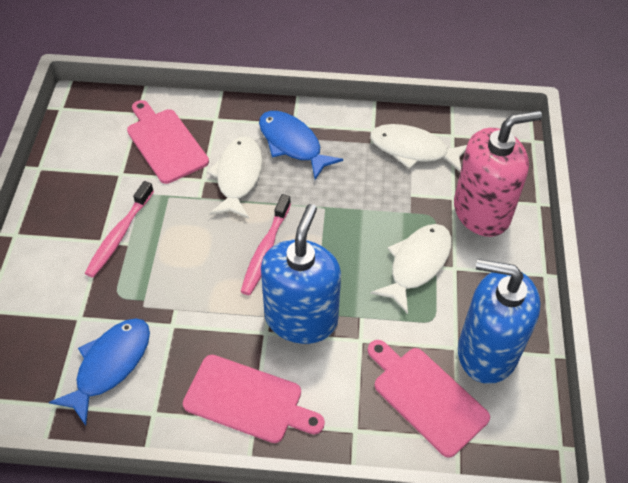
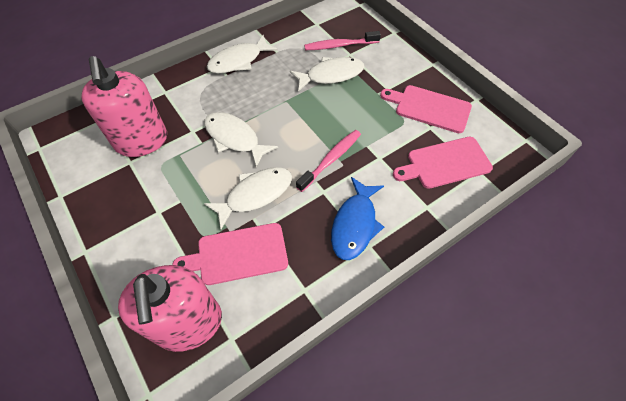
blue fish: 2 -> 1
blue soap dispenser: 2 -> 0
pink soap dispenser: 1 -> 2
white fish: 3 -> 4

